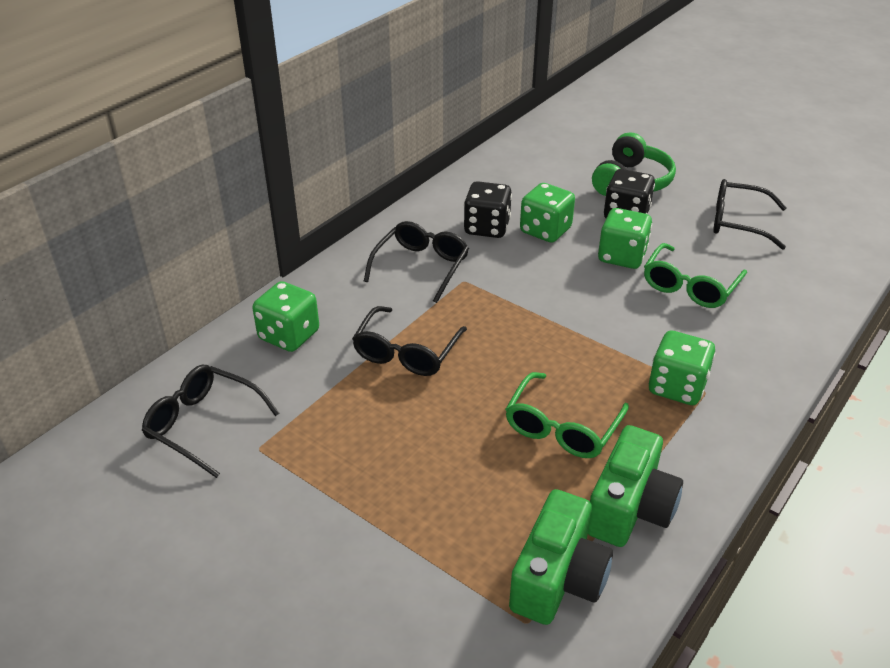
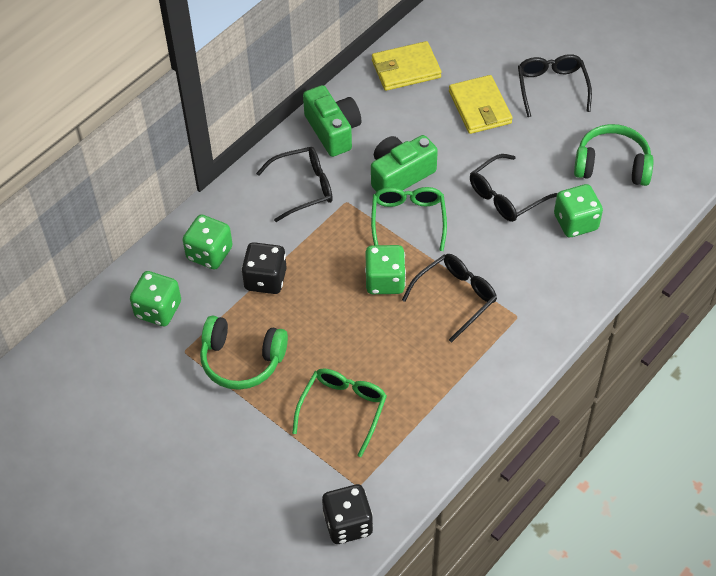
green headphones: 1 -> 2
yellow wallet: 0 -> 2

